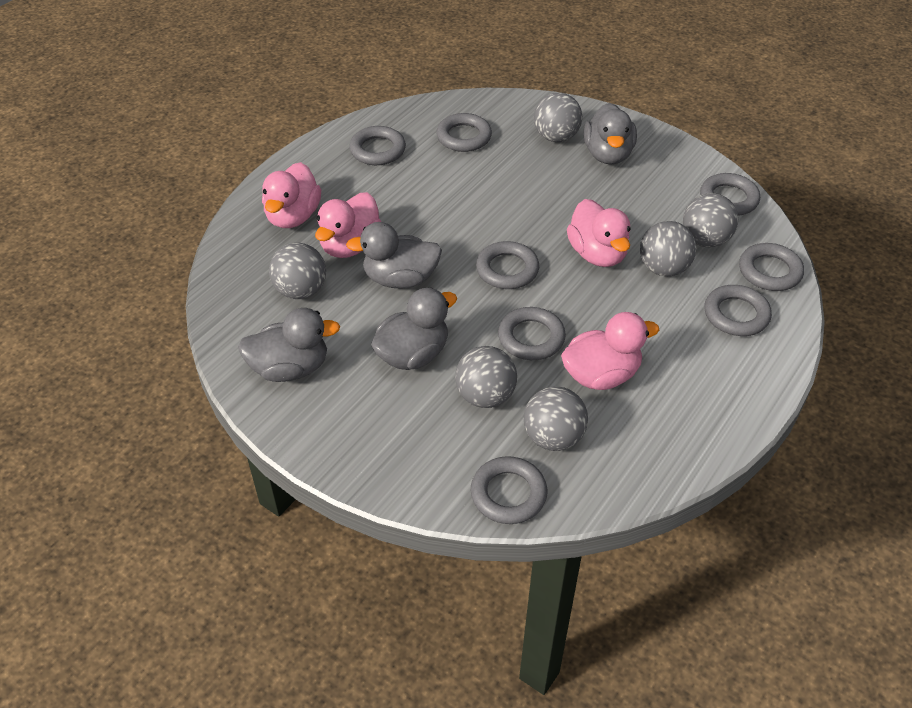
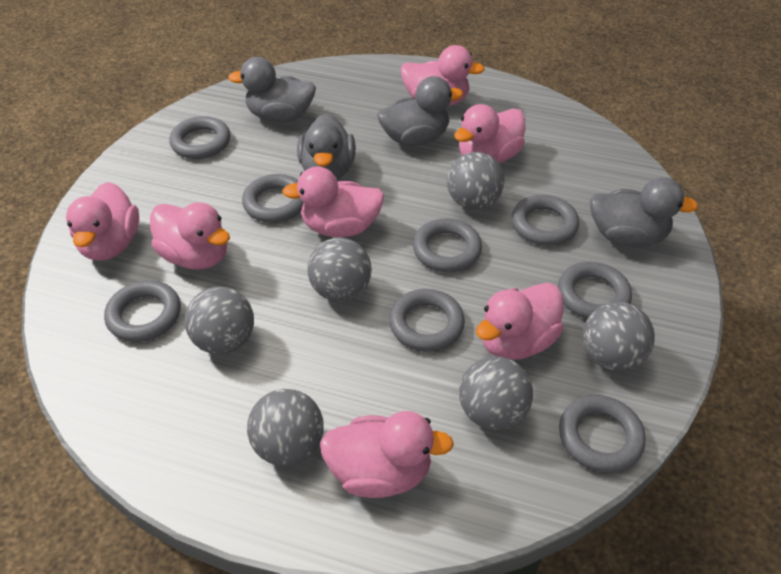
pink duck: 4 -> 7

